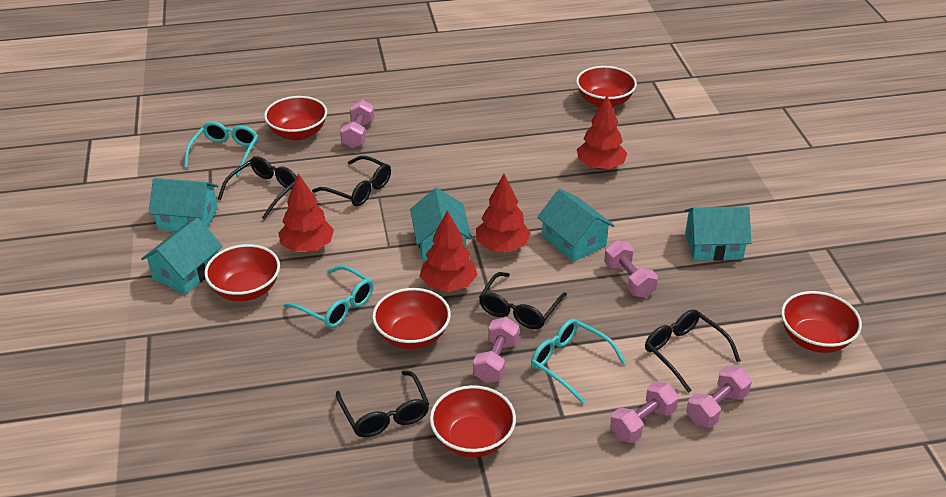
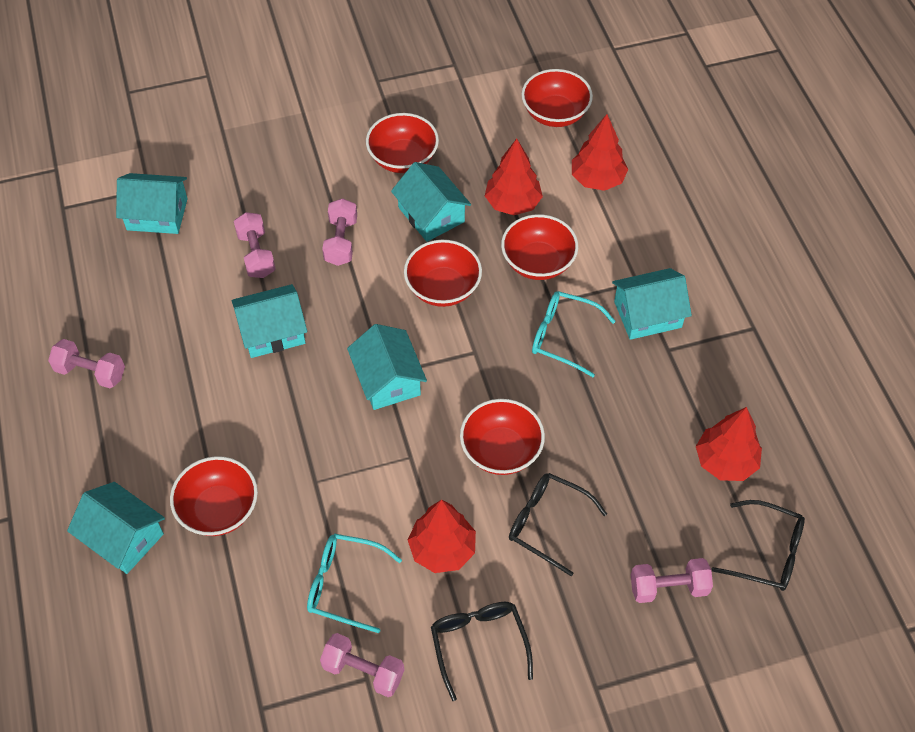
black glasses: 5 -> 3
turquoise glasses: 3 -> 2
turquoise house: 5 -> 6

